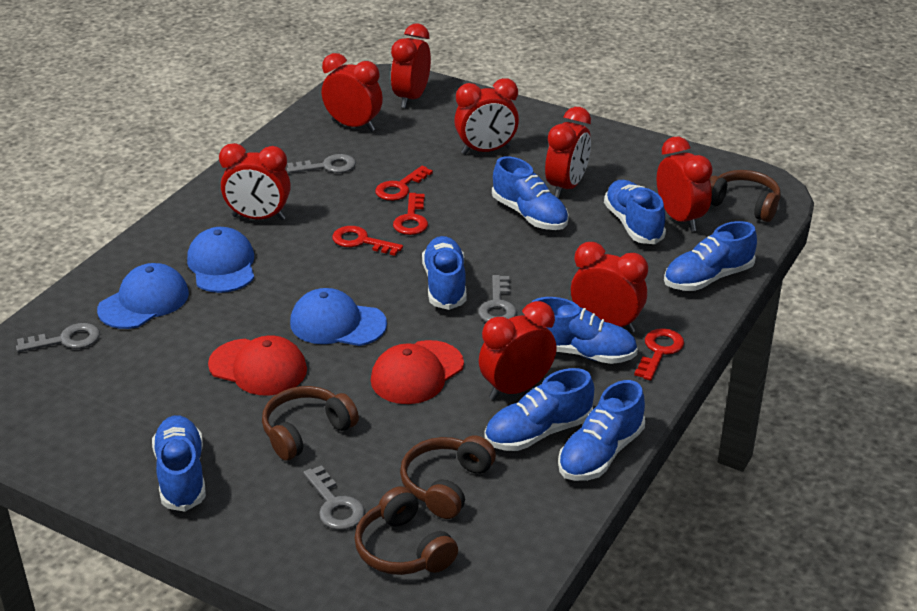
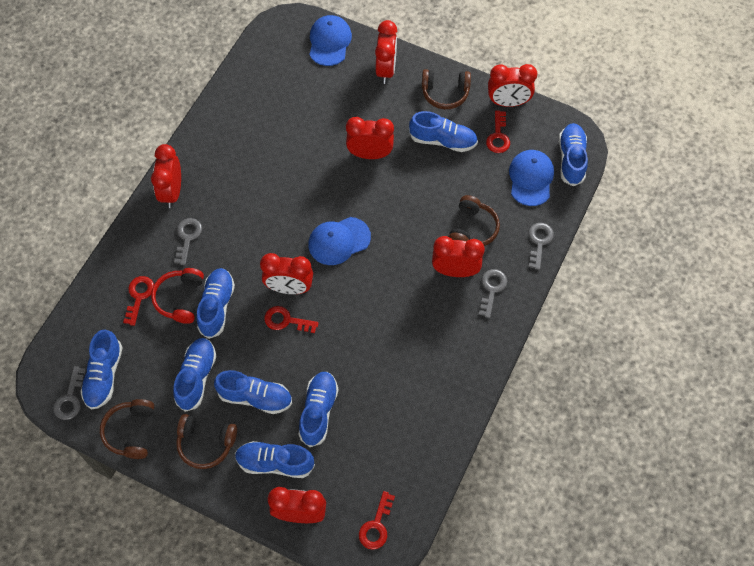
red cap: 2 -> 0
red clock: 8 -> 7
red headphones: 0 -> 1

